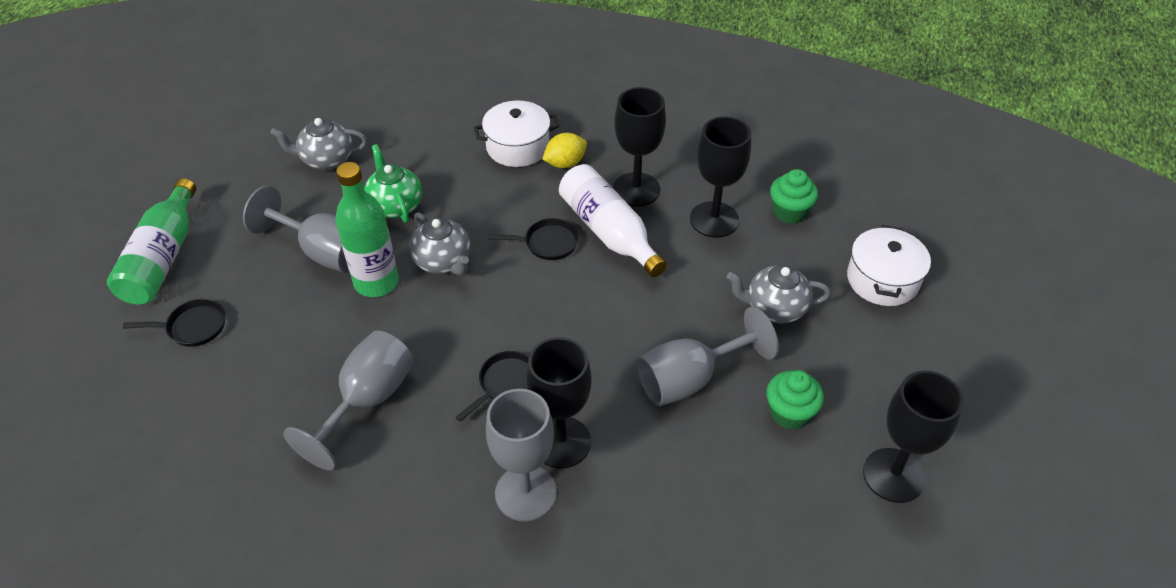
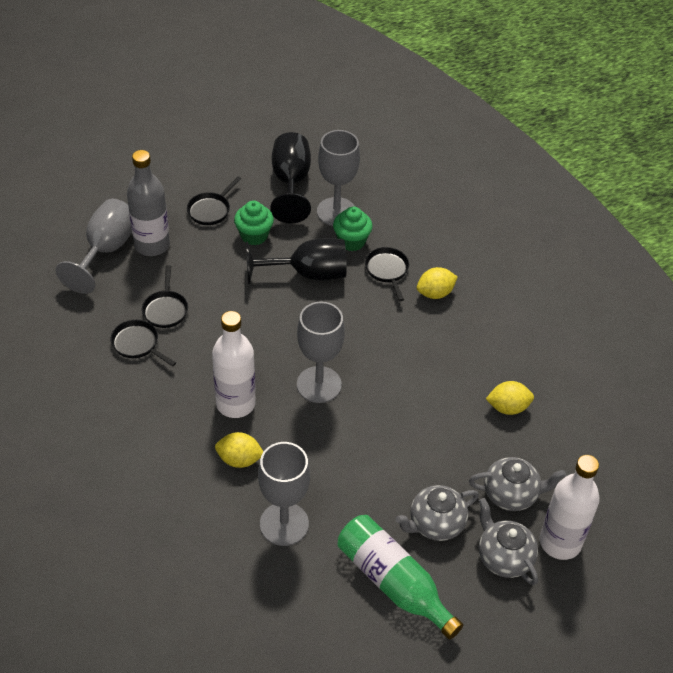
black goblet: 4 -> 2
black pan: 3 -> 4
green bottle: 2 -> 1
green teapot: 1 -> 0
grey bottle: 0 -> 1
white bottle: 1 -> 2
white pot: 2 -> 0
yellow lemon: 1 -> 3

